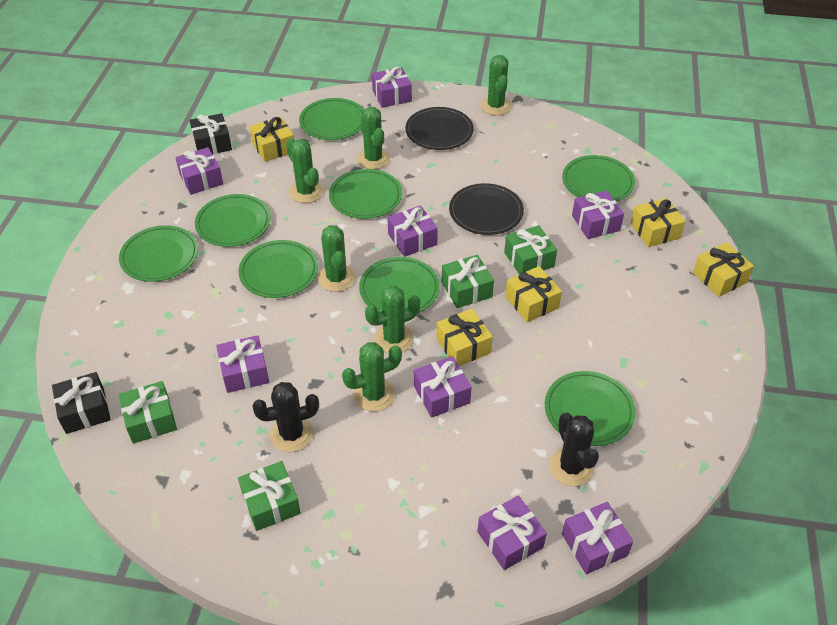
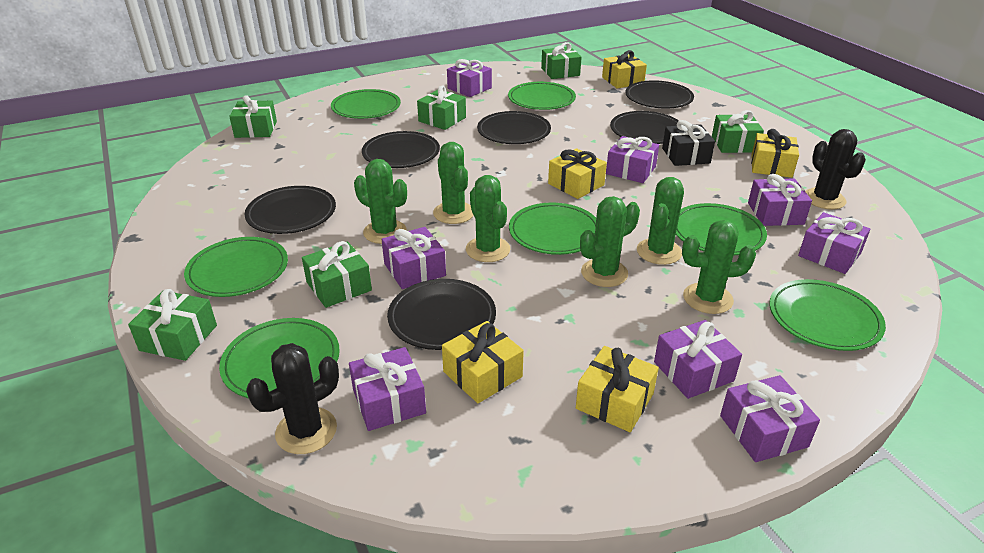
black gift: 2 -> 1
black plate: 2 -> 6
green gift: 4 -> 6
green plate: 8 -> 7

